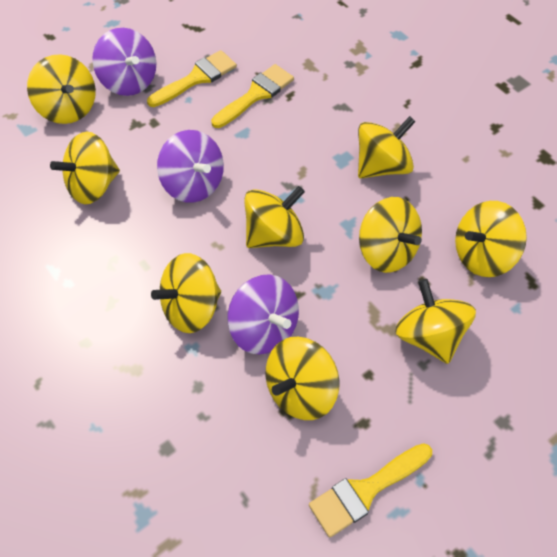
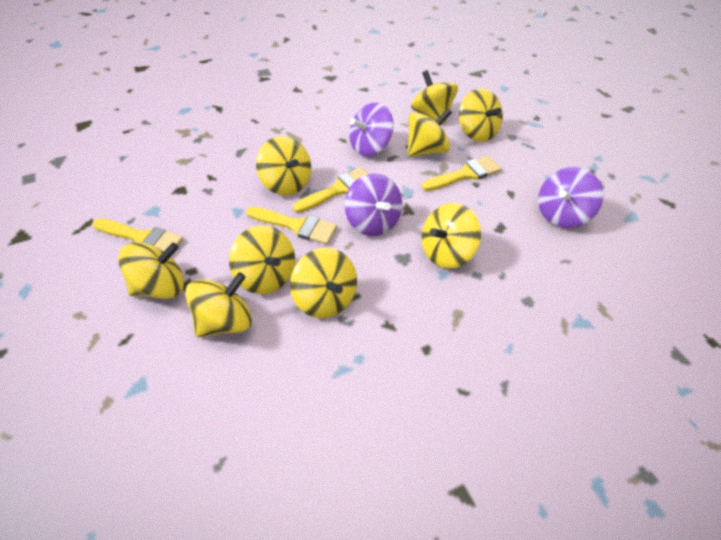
yellow brush: 3 -> 4

